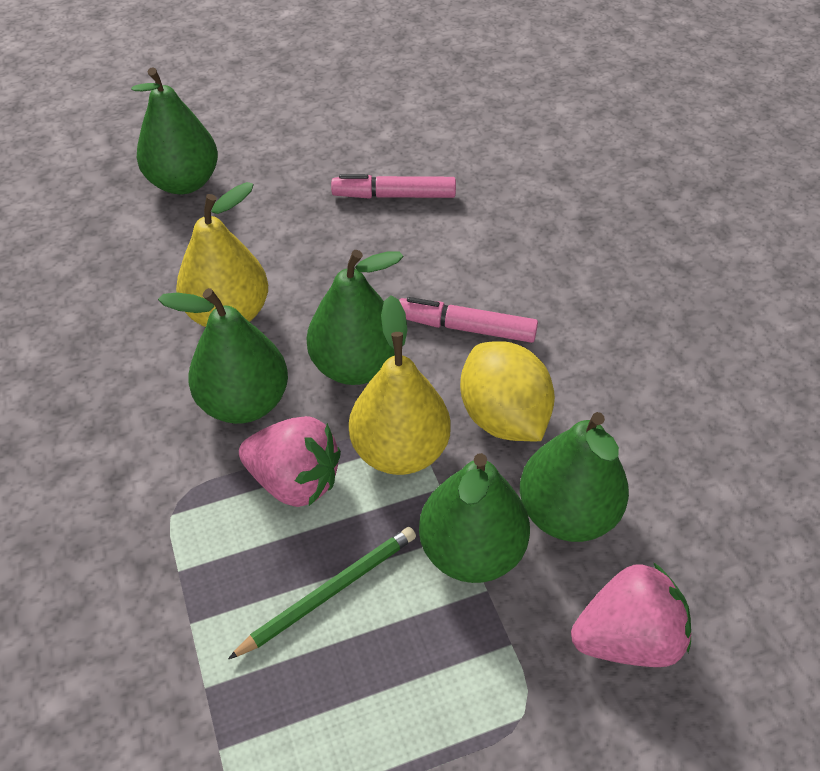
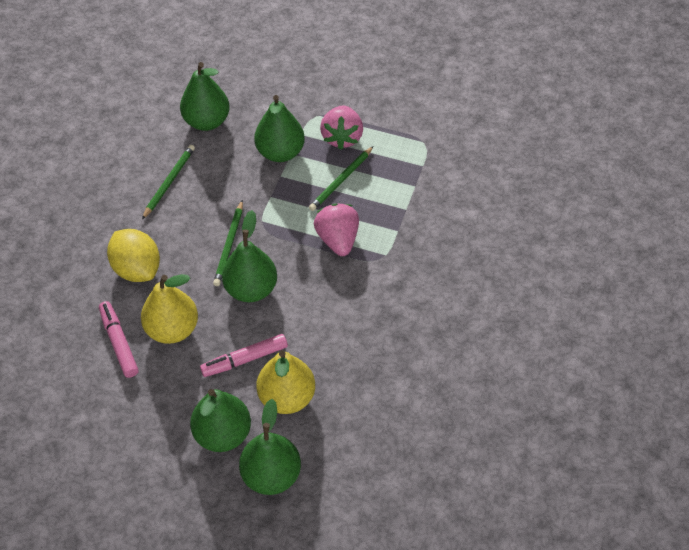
green pencil: 1 -> 3

